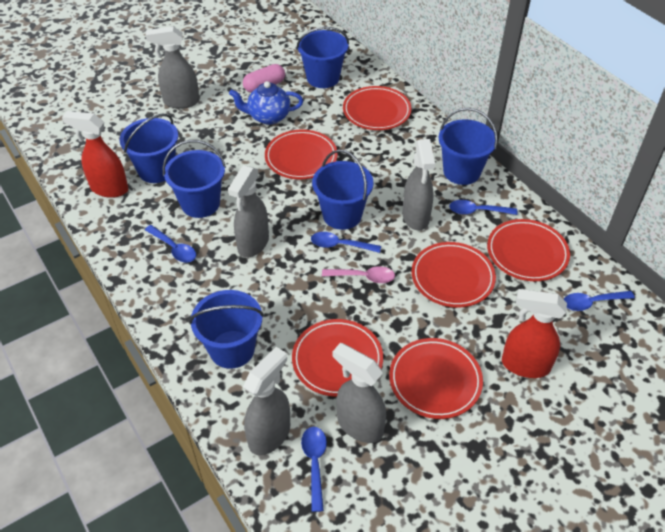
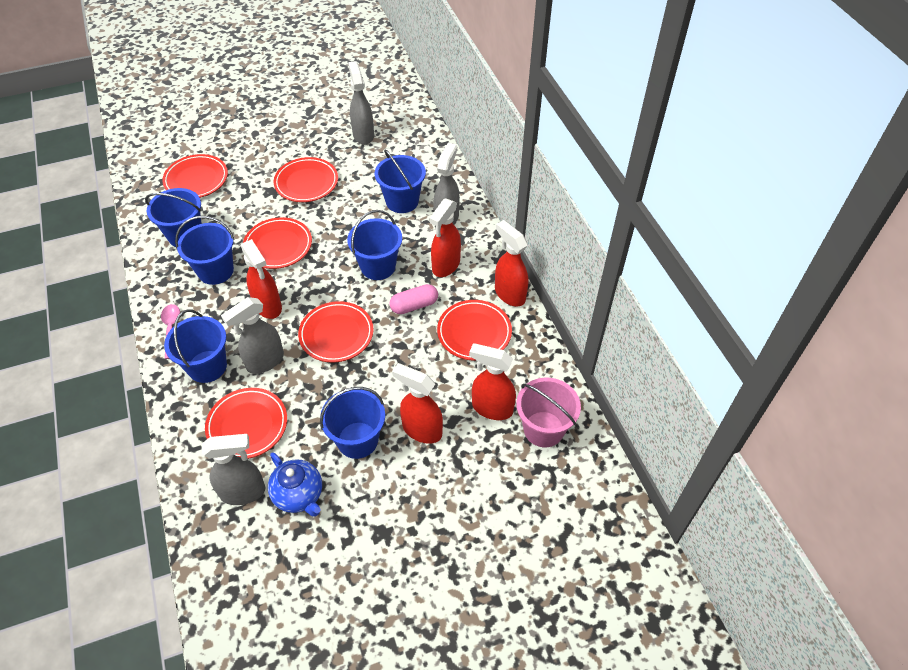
blue spoon: 5 -> 0
grey spray bottle: 5 -> 4
pink bucket: 0 -> 1
red spray bottle: 2 -> 5

